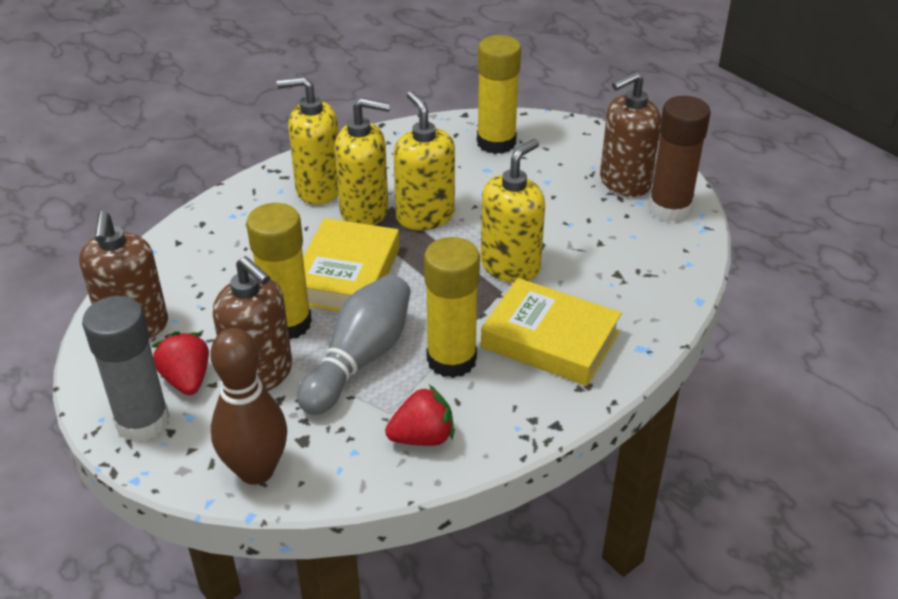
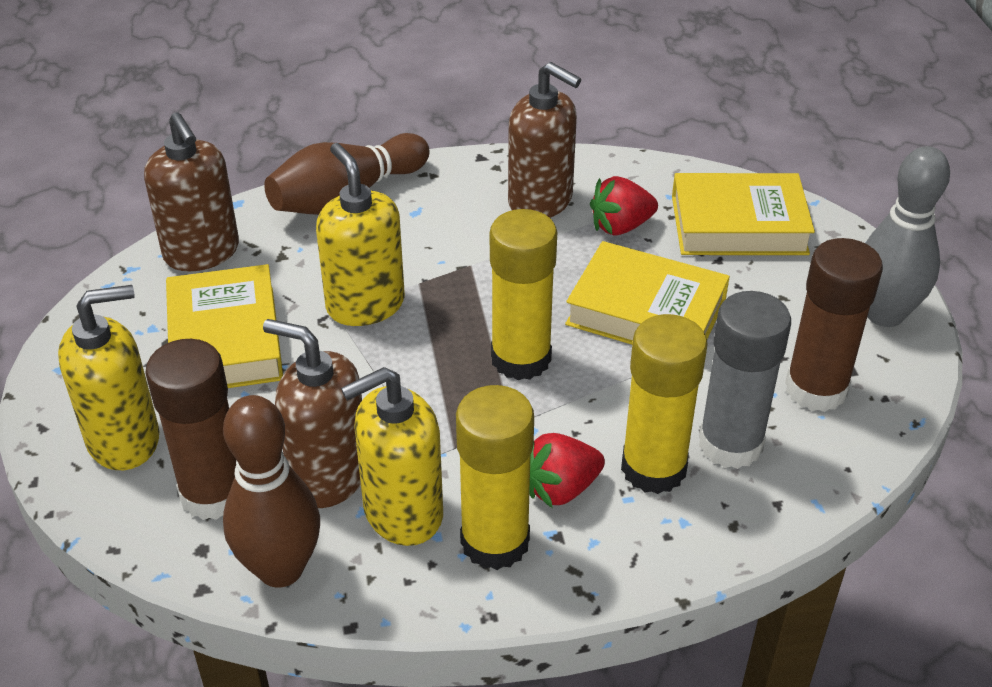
brown bowling pin: 1 -> 2
brown glue stick: 1 -> 2
yellow book: 2 -> 3
yellow soap dispenser: 4 -> 3

